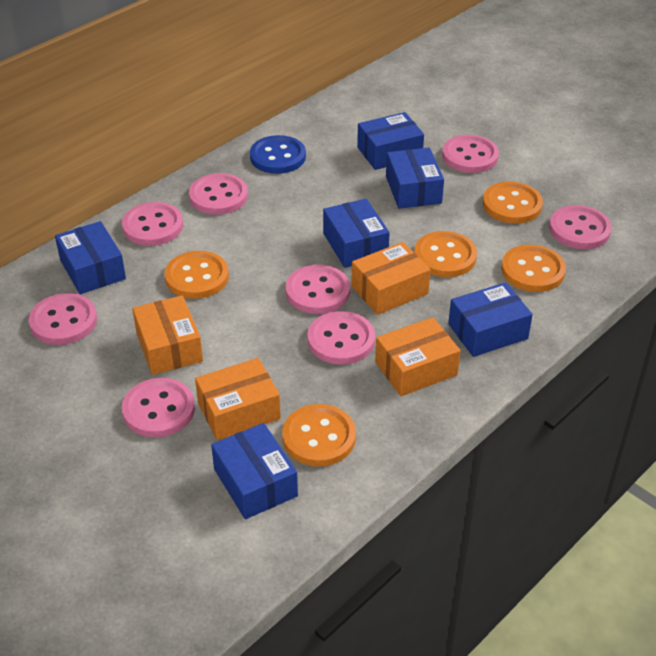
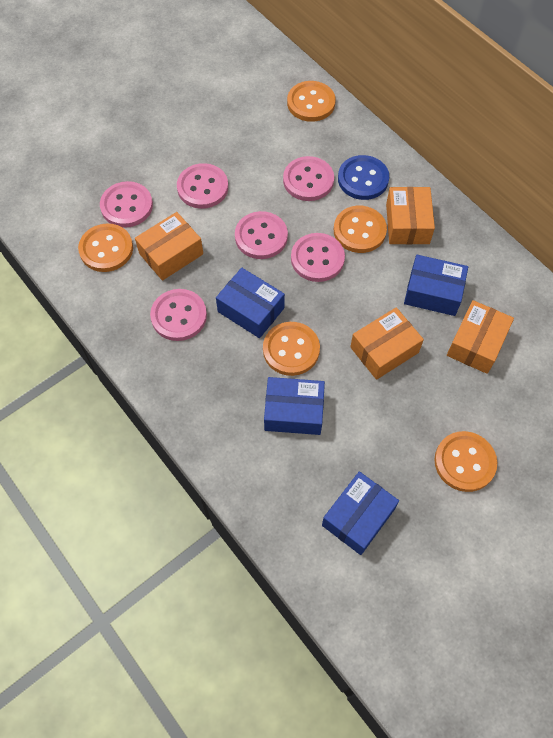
blue box: 6 -> 4
pink button: 8 -> 6

